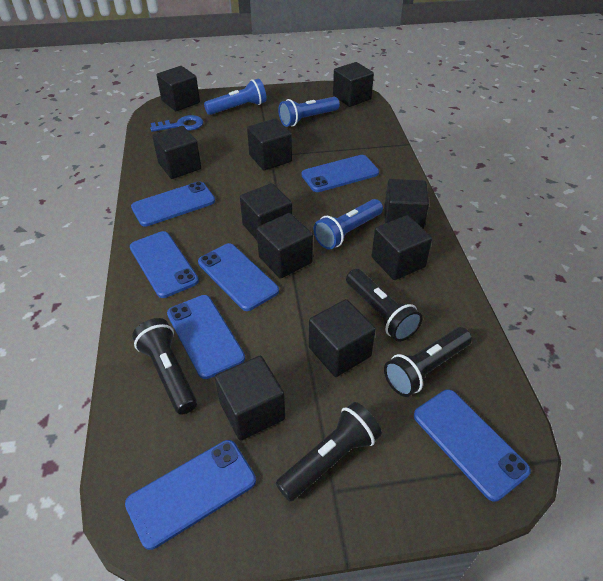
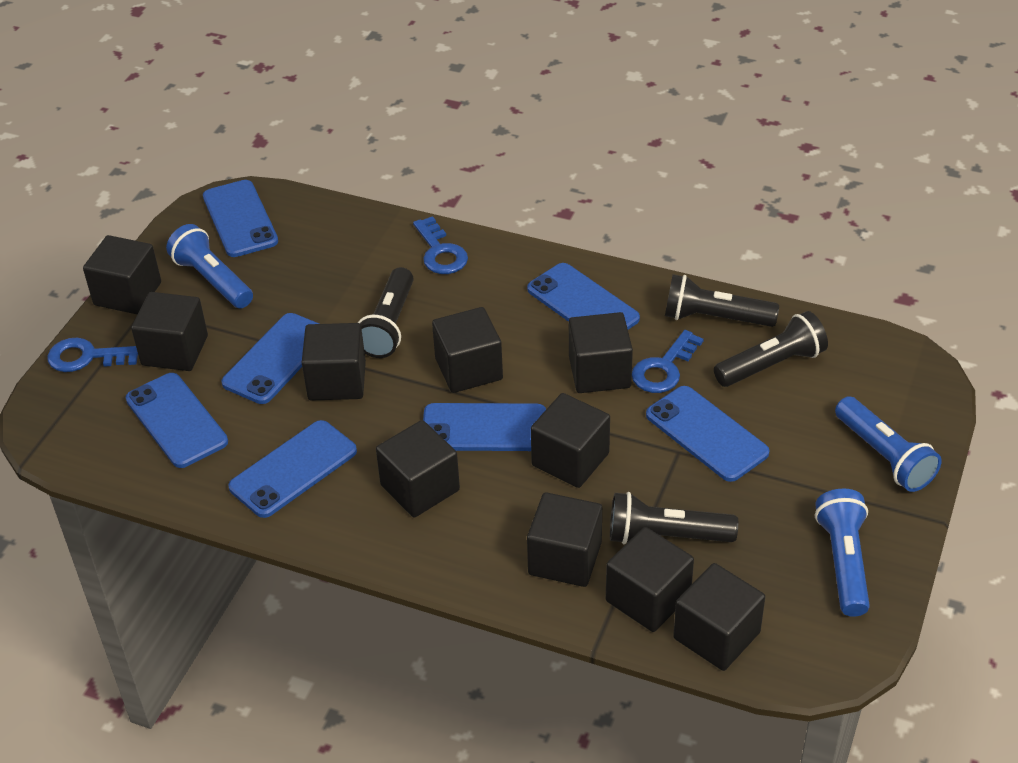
blue key: 1 -> 3

